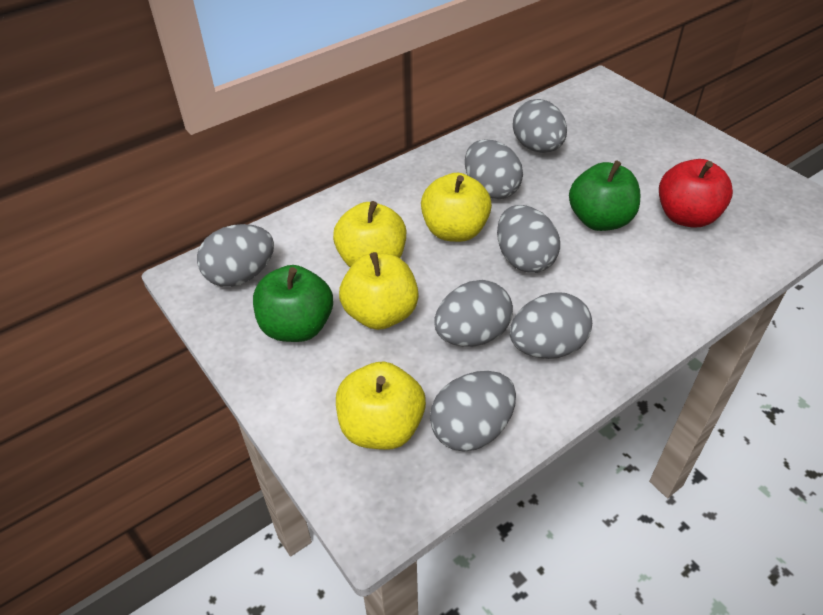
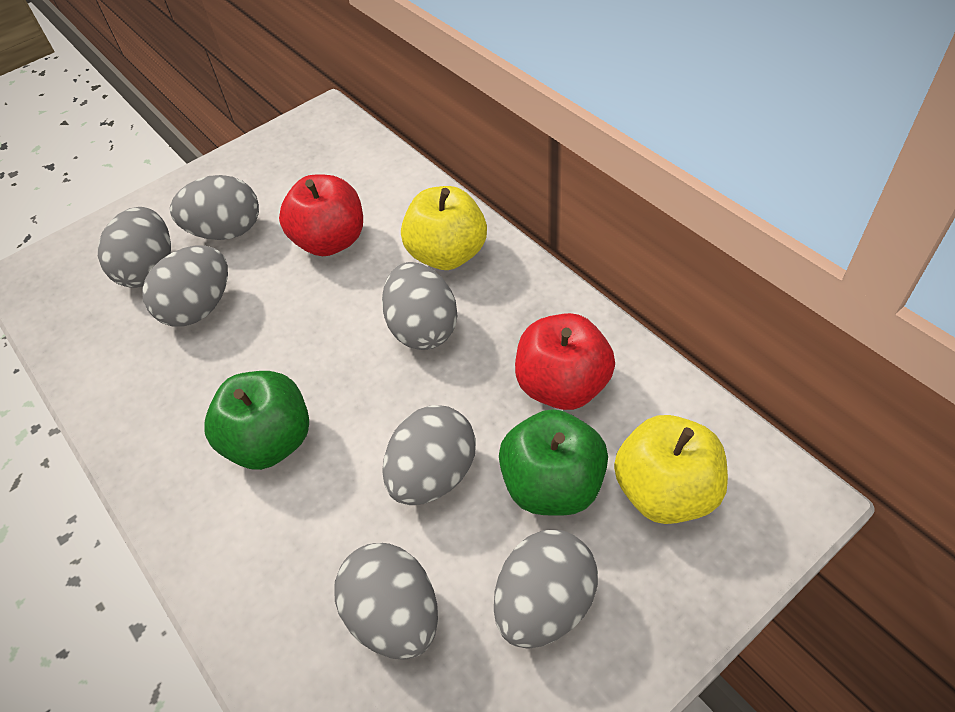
red apple: 1 -> 2
yellow apple: 4 -> 2

